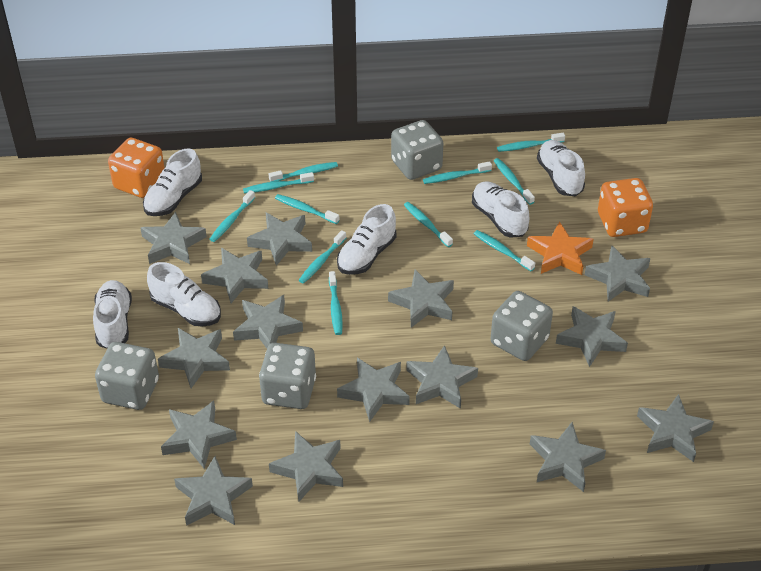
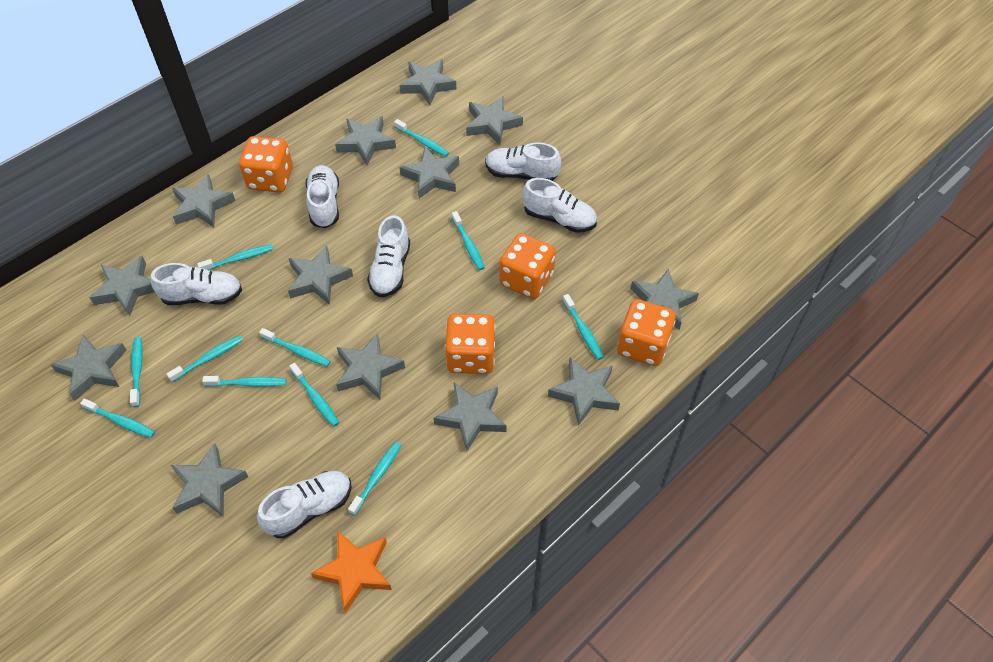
grey dice: 4 -> 0
grey star: 15 -> 13
orange dice: 2 -> 4

